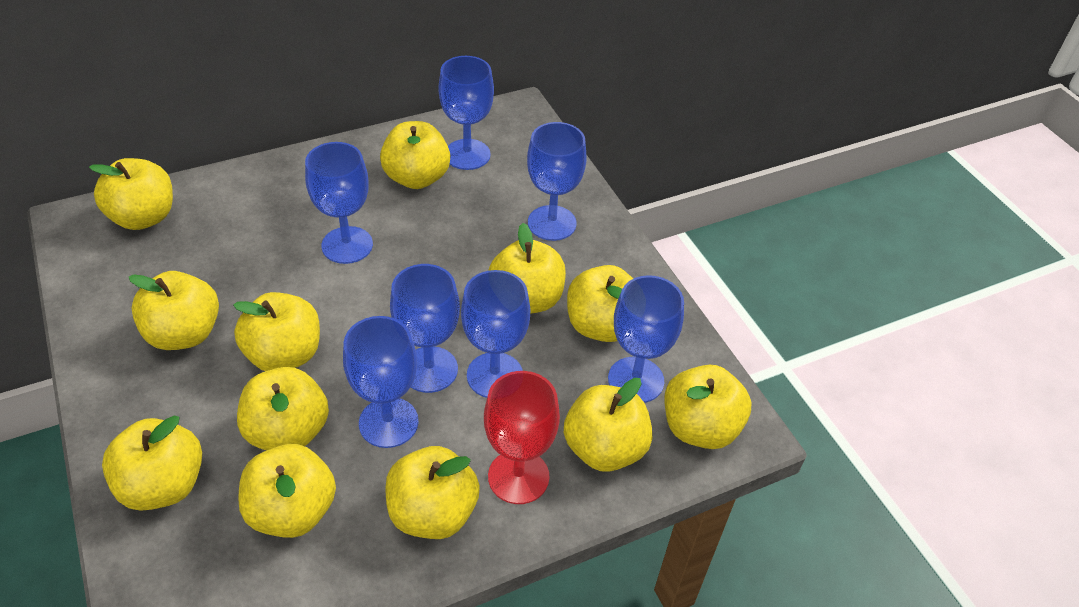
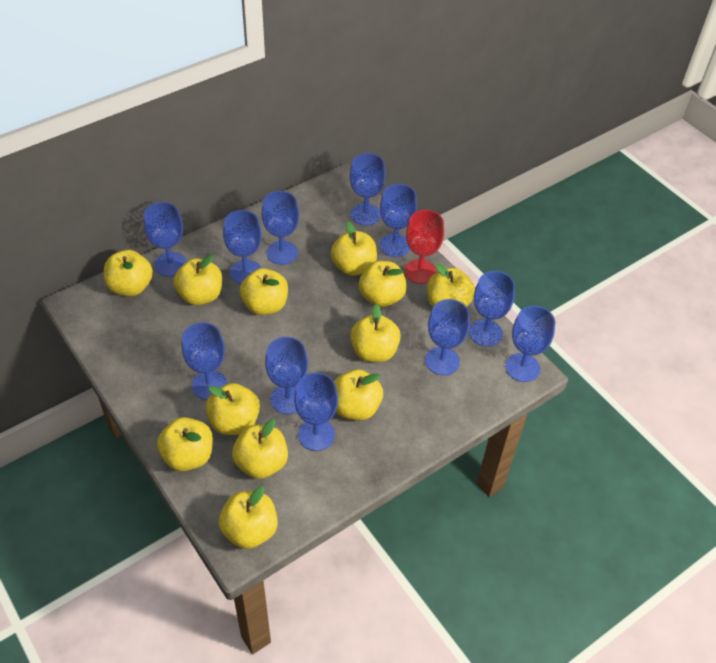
blue goblet: 7 -> 11

